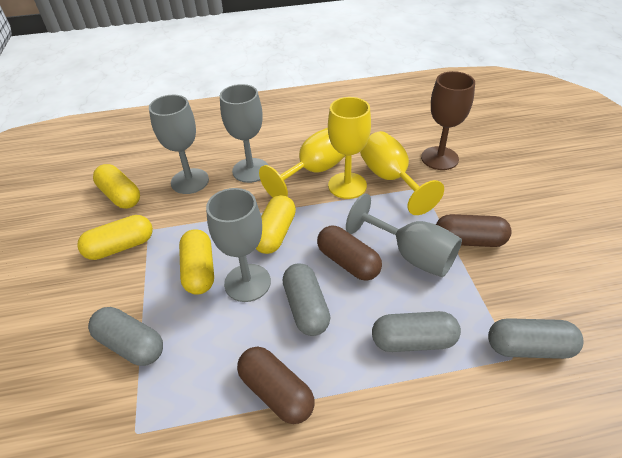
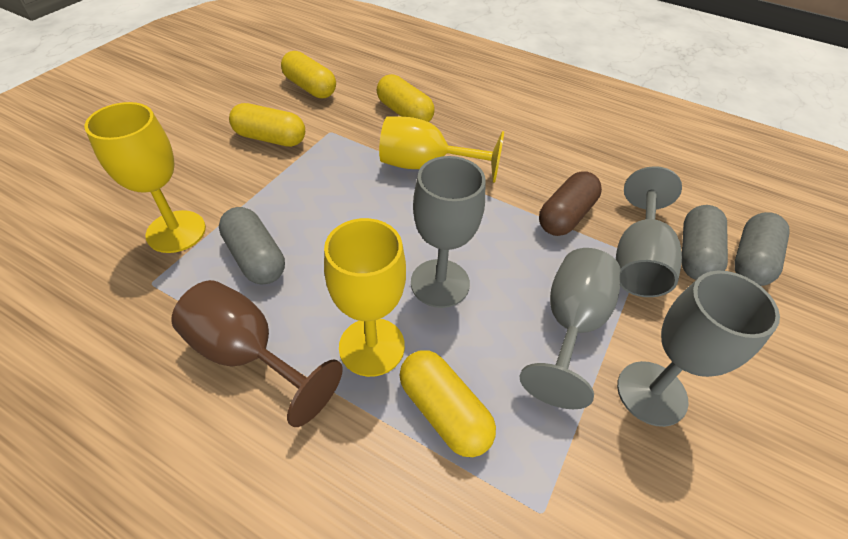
brown capsule: 3 -> 1
grey capsule: 4 -> 3

